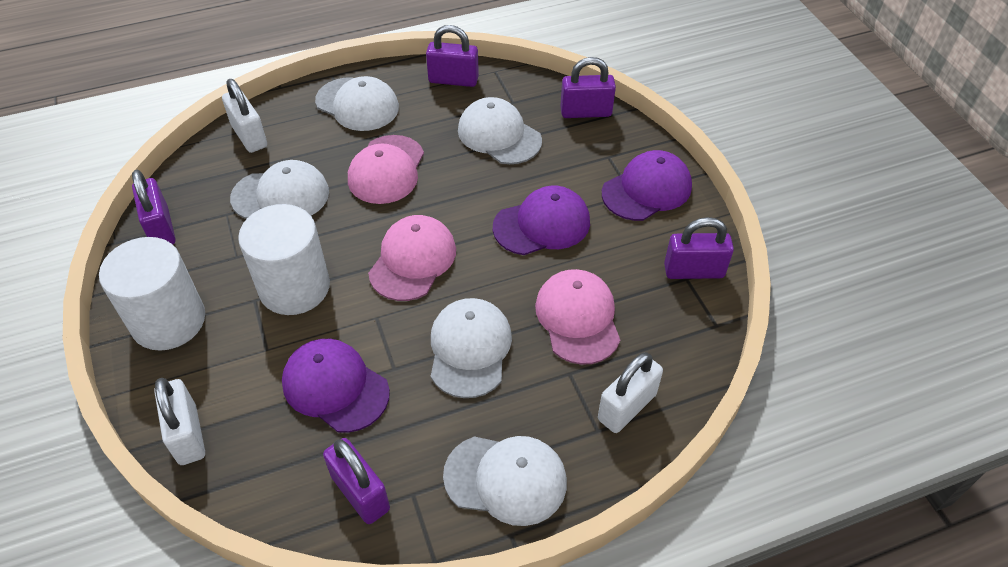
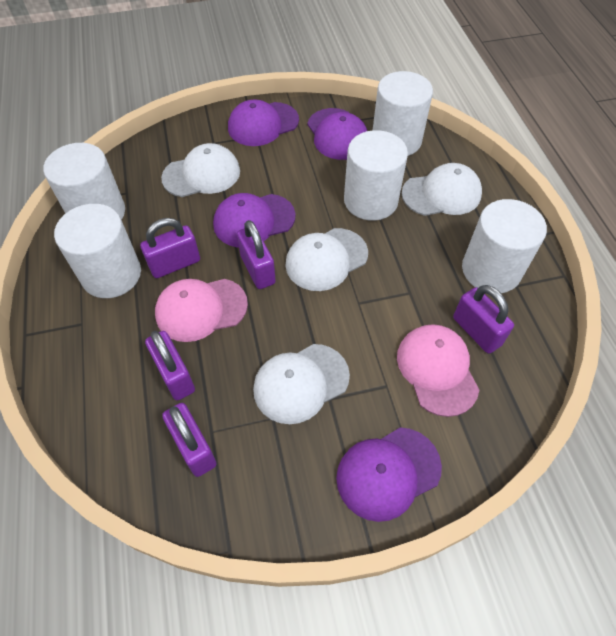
pink cap: 3 -> 2
purple cap: 3 -> 4
white cap: 5 -> 4
white cylinder: 2 -> 5
white padlock: 3 -> 0

